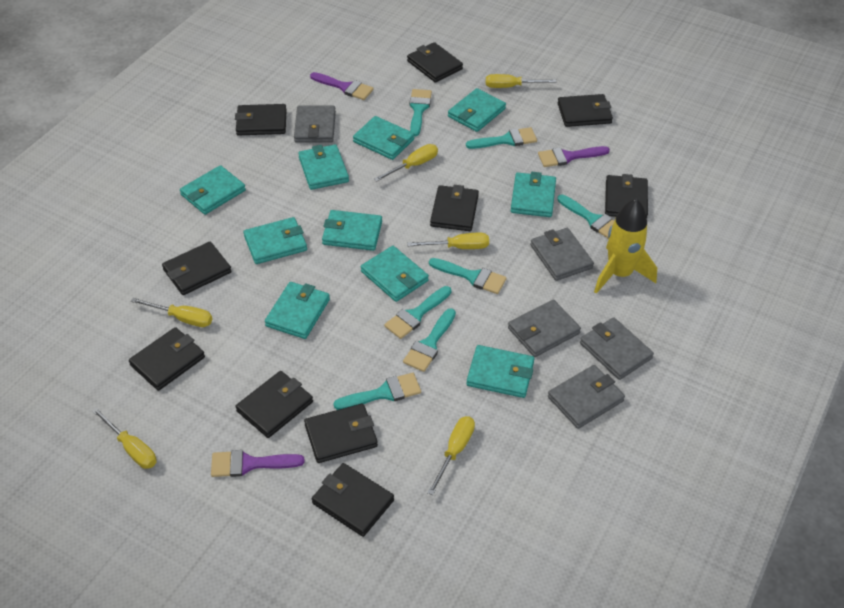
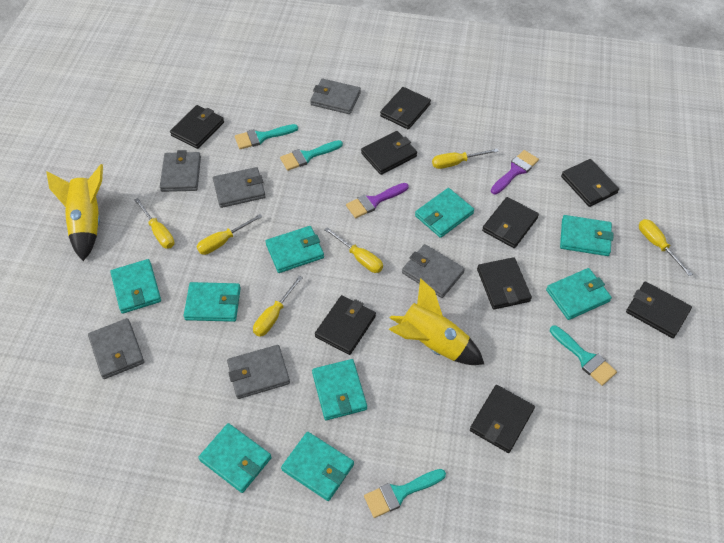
black wallet: 10 -> 9
grey wallet: 5 -> 6
purple brush: 3 -> 2
turquoise brush: 7 -> 4
turquoise wallet: 10 -> 9
yellow rocket: 1 -> 2

